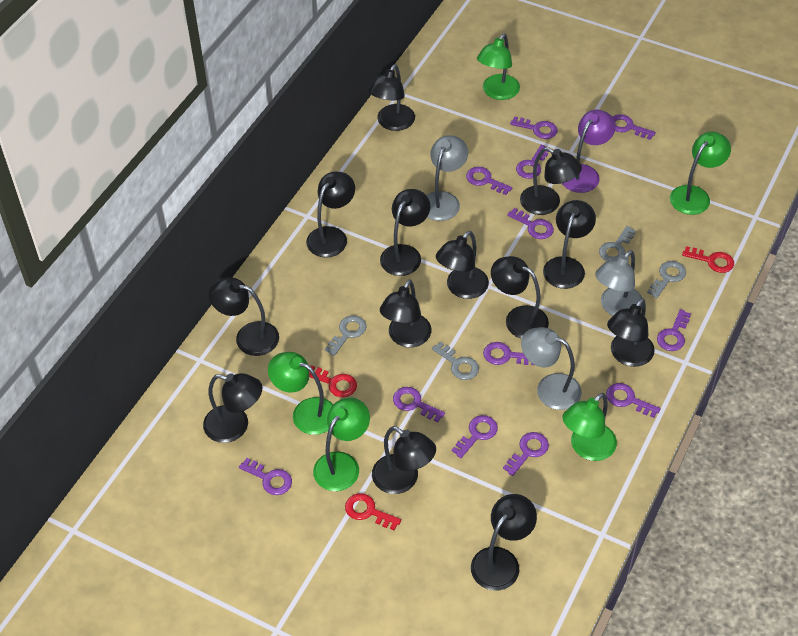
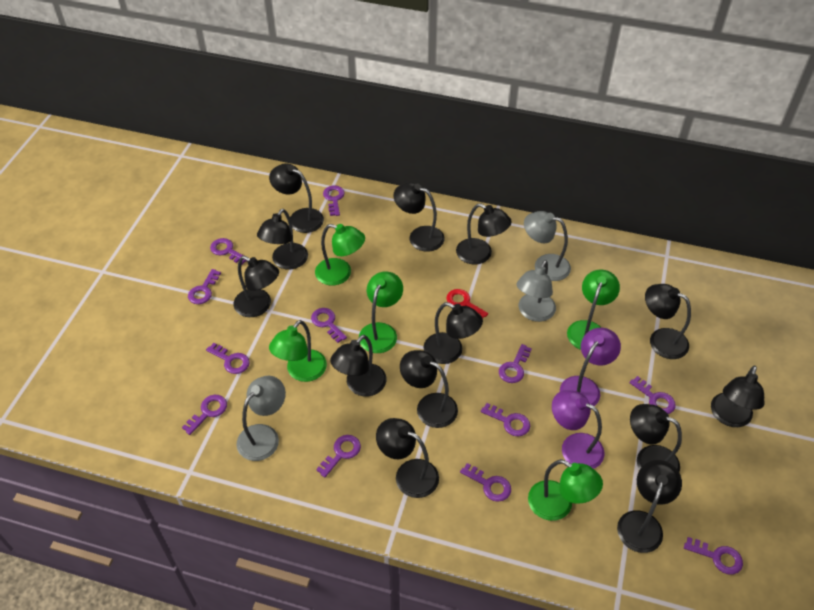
grey key: 4 -> 0
purple lamp: 1 -> 2
red key: 3 -> 1

